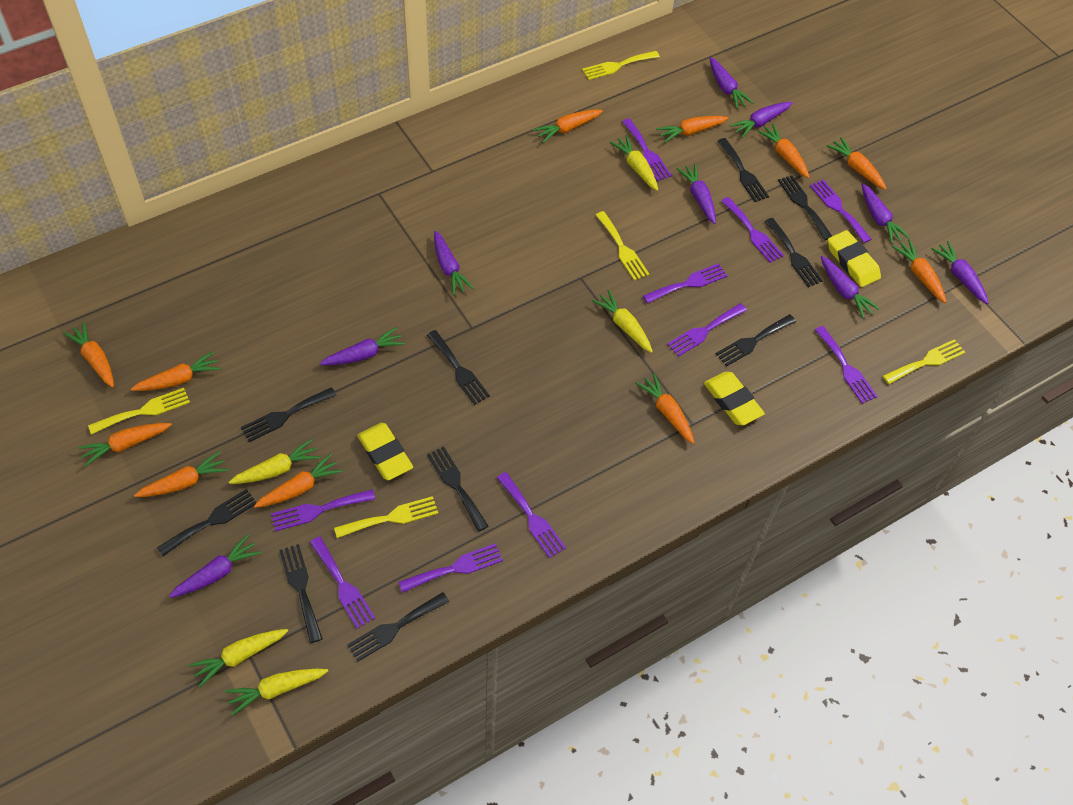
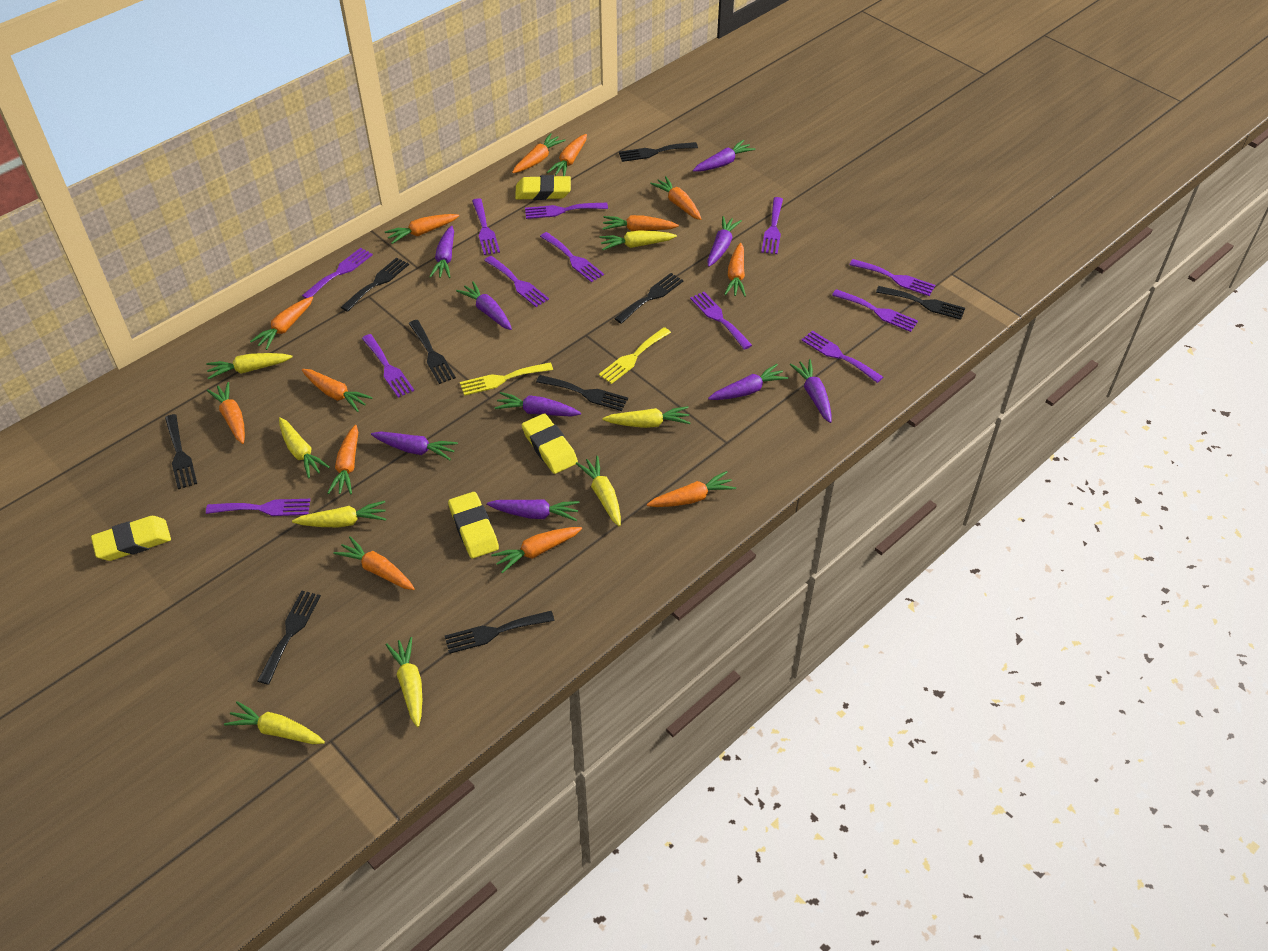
black fork: 10 -> 9
orange carrot: 11 -> 13
purple fork: 10 -> 12
yellow carrot: 5 -> 8
yellow eraser: 3 -> 4
yellow fork: 5 -> 2

